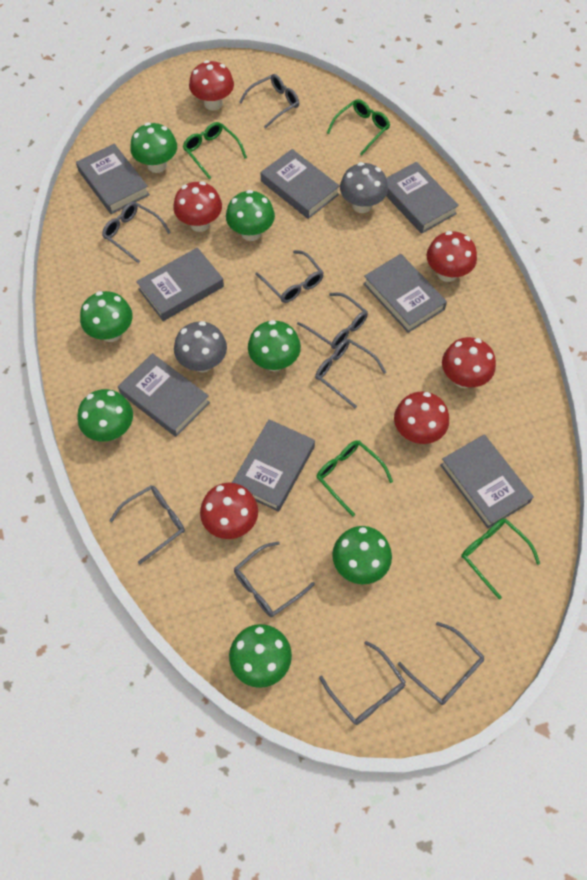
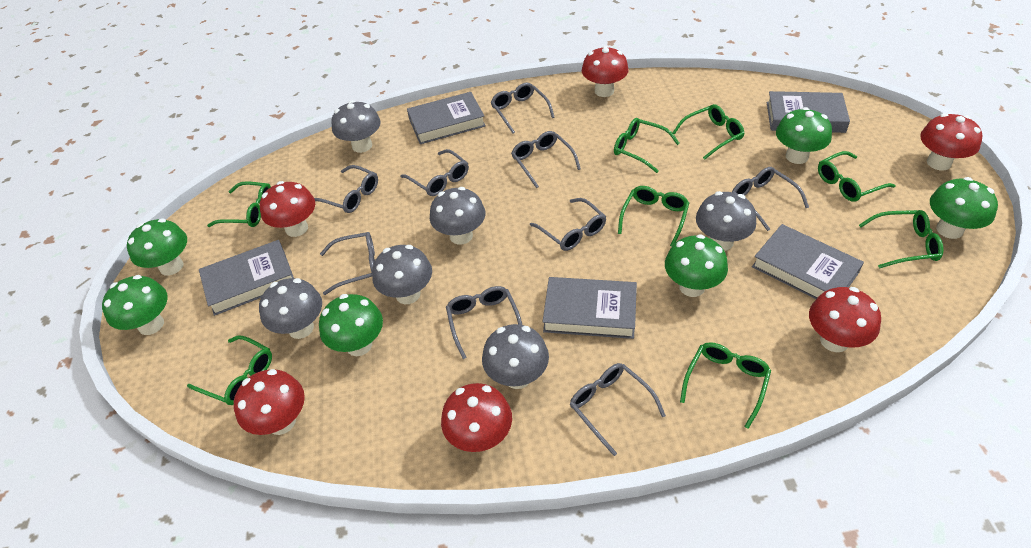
green glasses: 4 -> 8
green mushroom: 7 -> 6
grey book: 8 -> 5
grey mushroom: 2 -> 6

